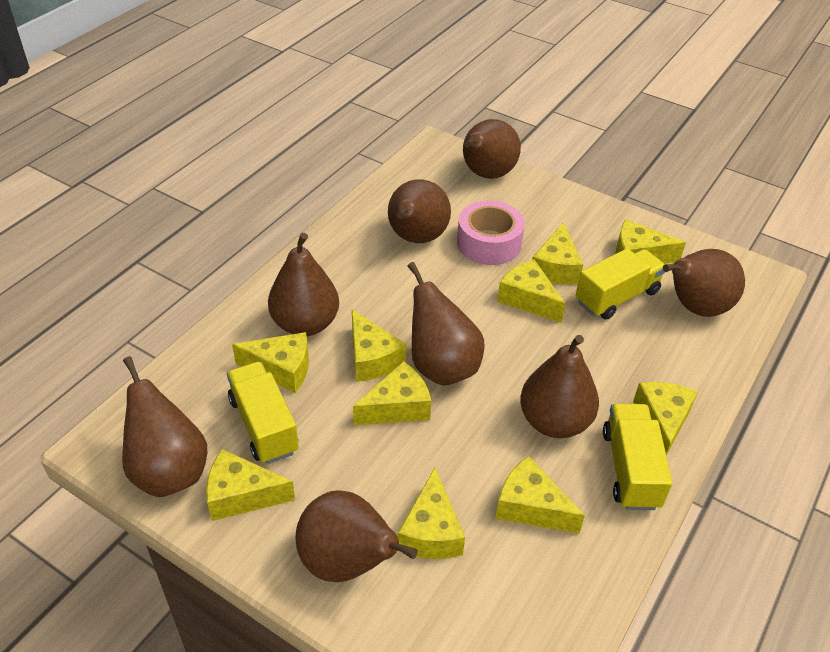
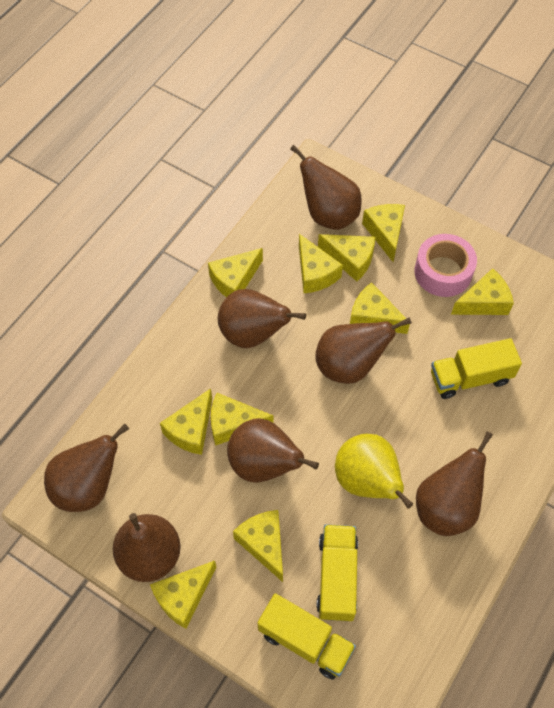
brown pear: 8 -> 7
yellow pear: 0 -> 1

